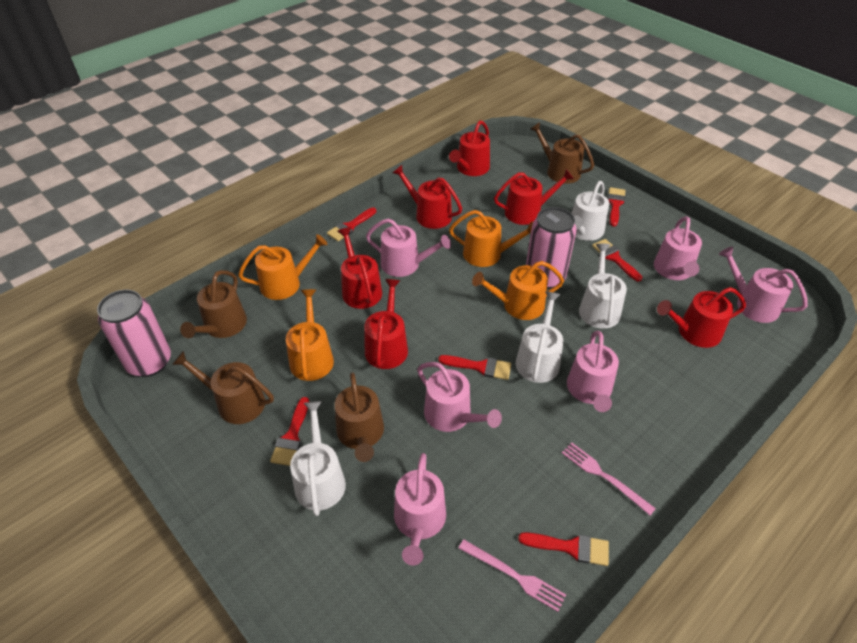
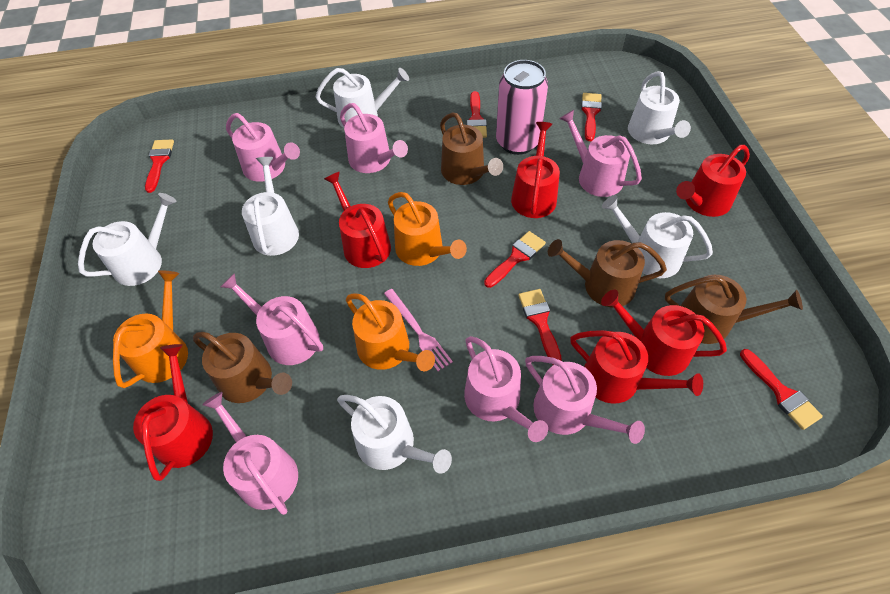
orange watering can: 4 -> 3
pink can: 2 -> 1
pink fork: 2 -> 1
pink watering can: 6 -> 7
white watering can: 4 -> 6

